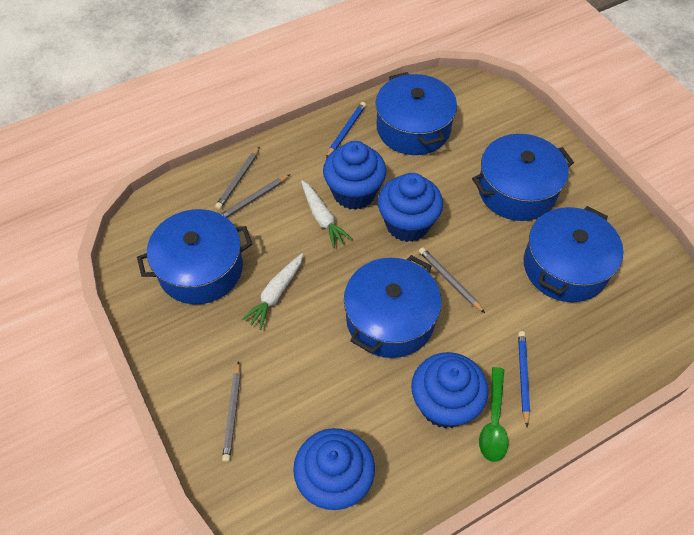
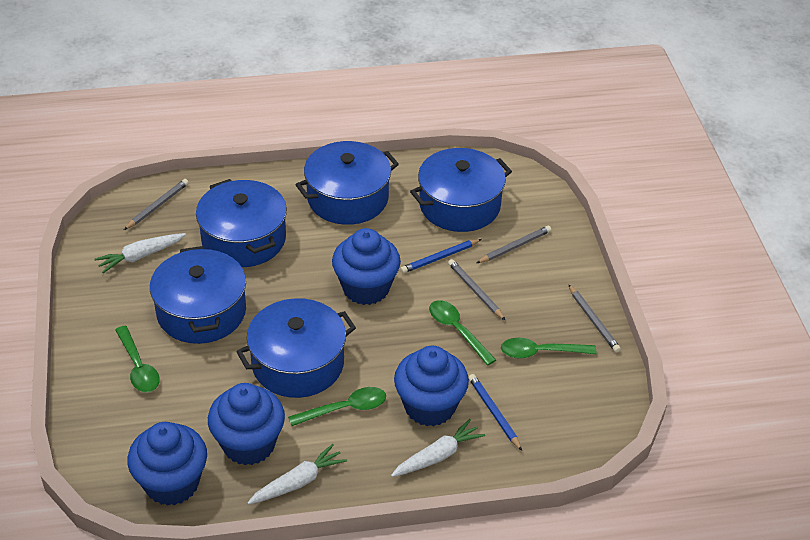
green spoon: 1 -> 4
white carrot: 2 -> 3

